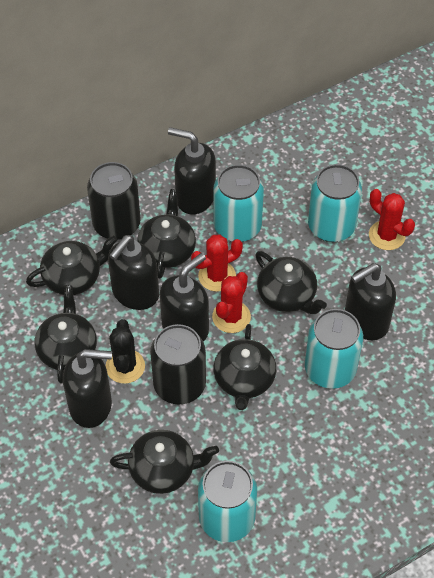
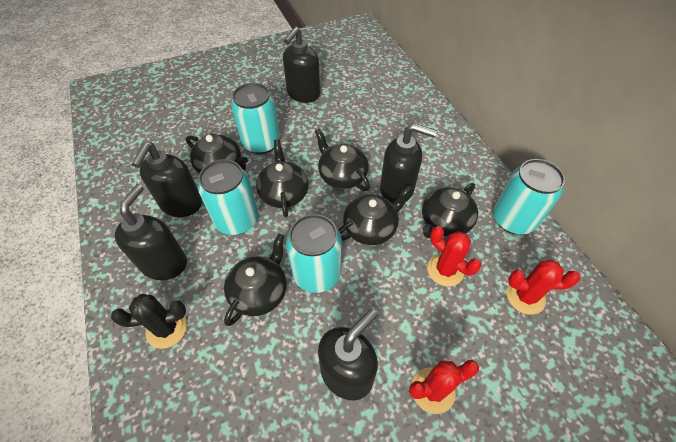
black can: 2 -> 0

